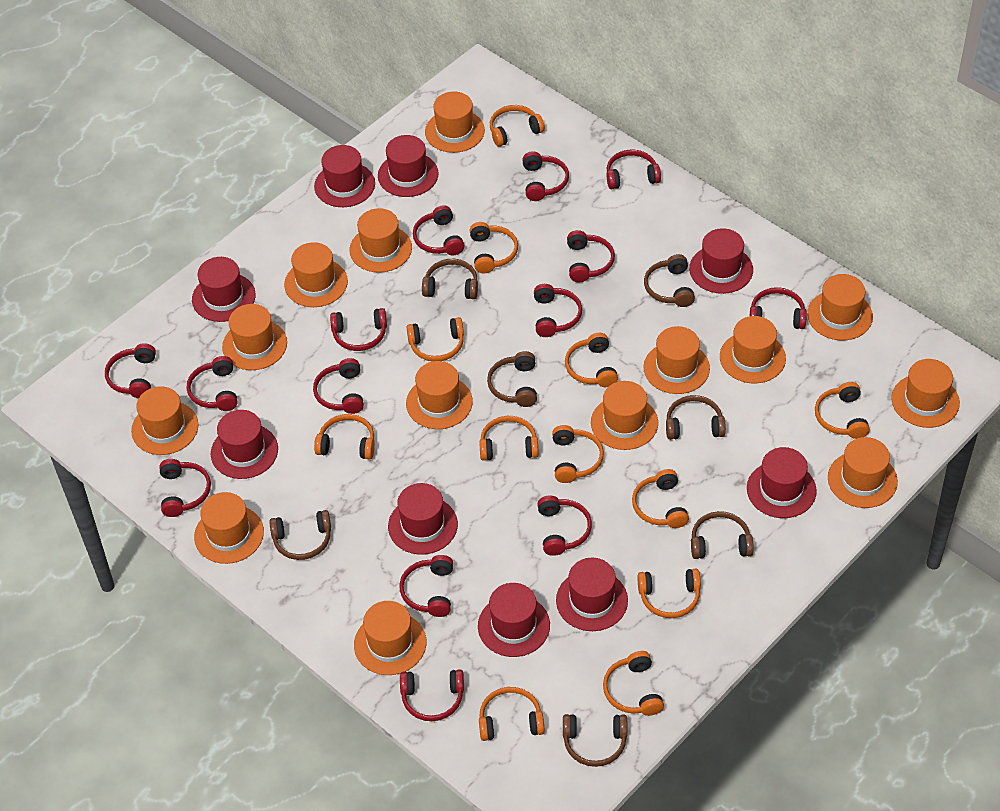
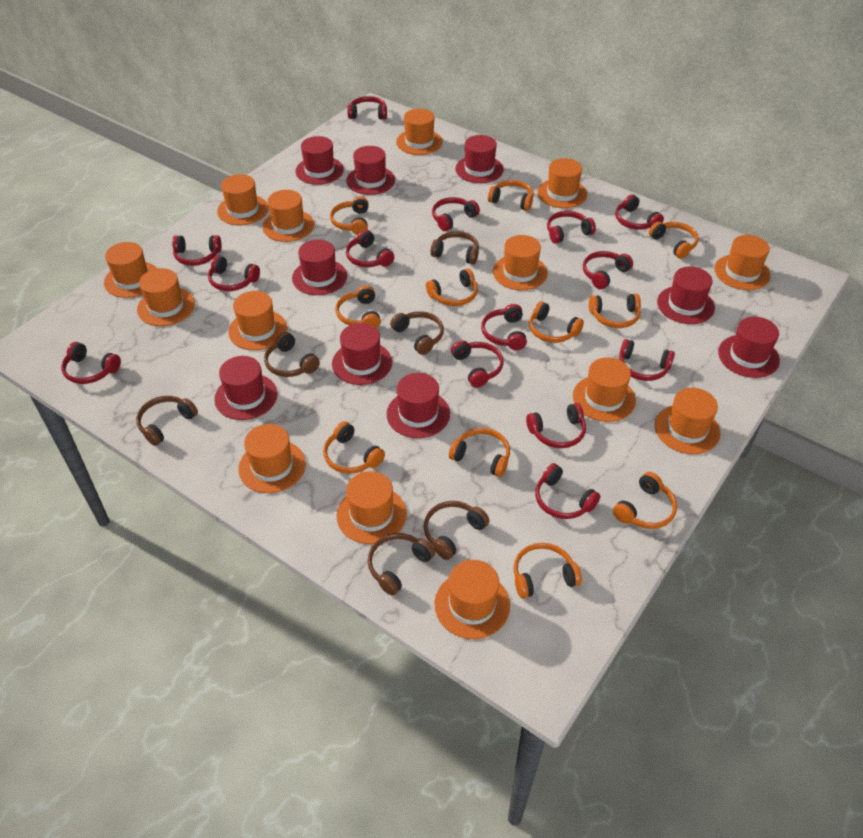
brown headphones: 7 -> 6
orange headphones: 12 -> 11

